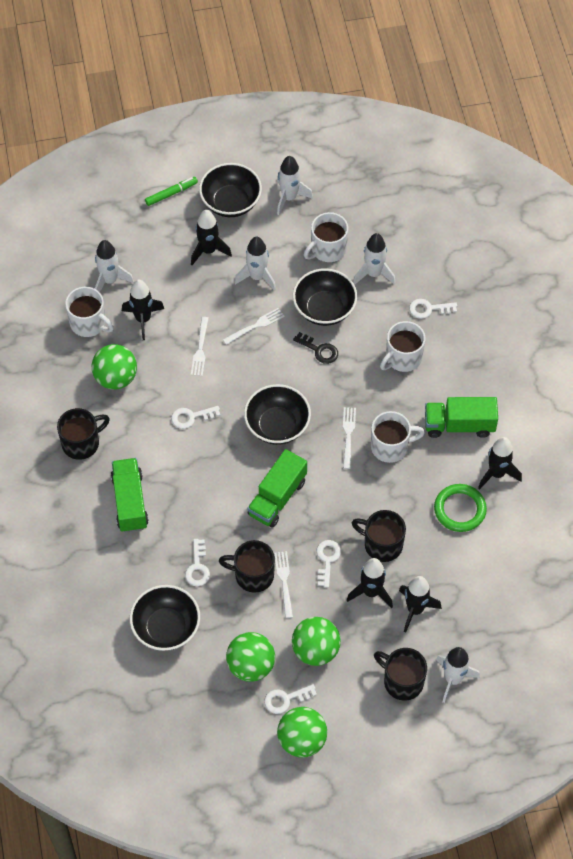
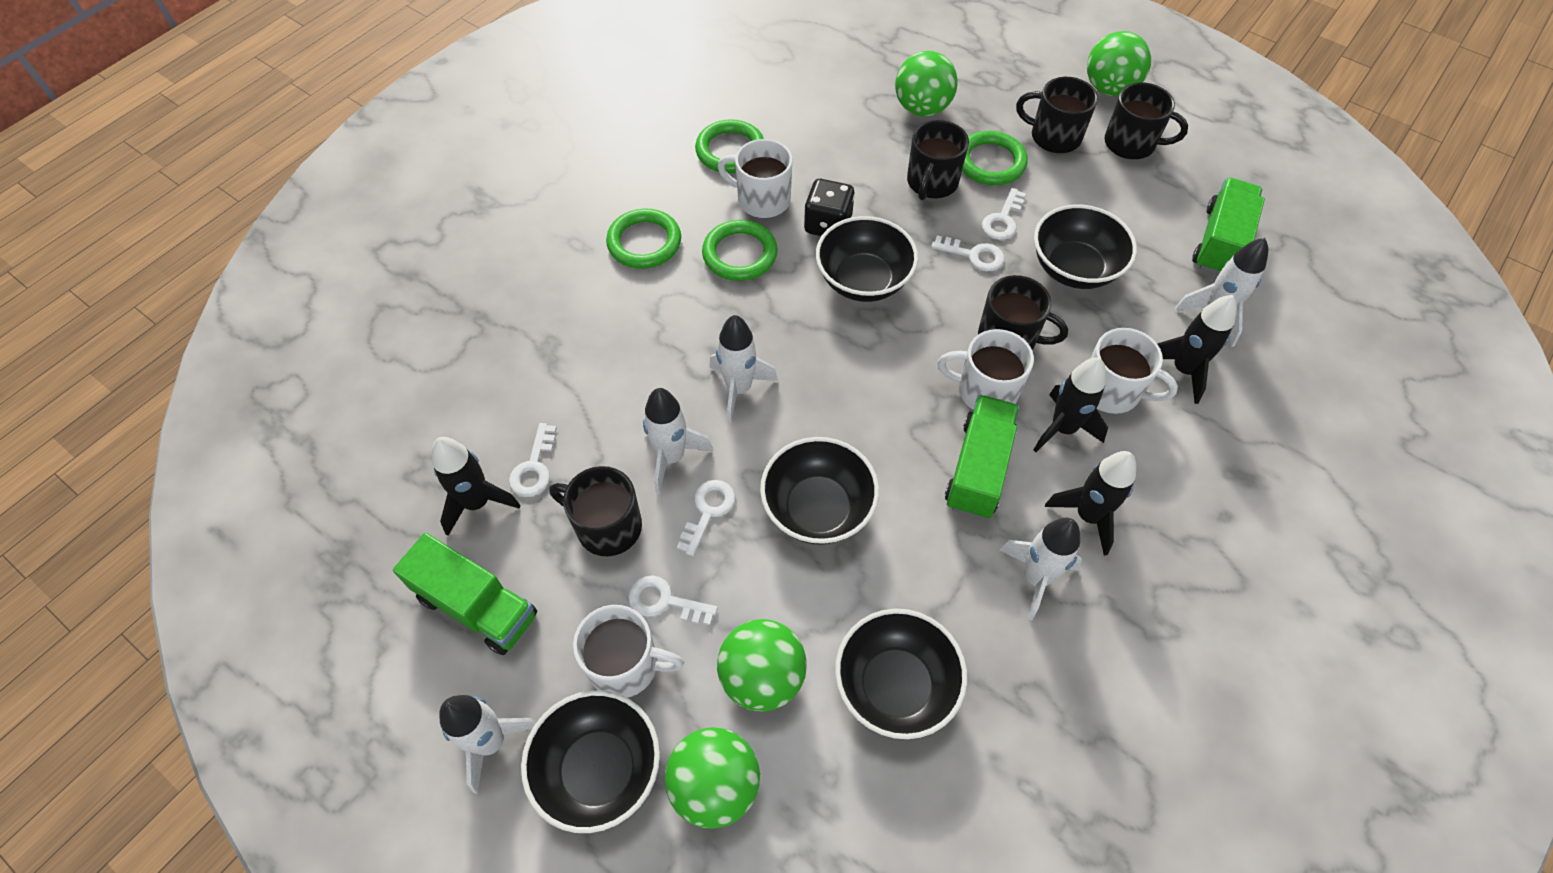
black bowl: 4 -> 5
black dice: 0 -> 1
black key: 1 -> 0
black mug: 4 -> 5
black rocket: 5 -> 4
green marker: 1 -> 0
green ring: 1 -> 4
white fork: 4 -> 0

